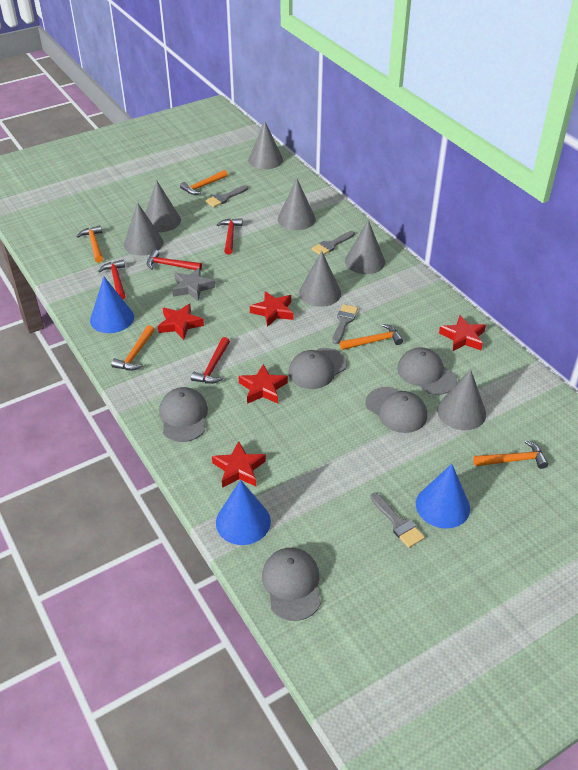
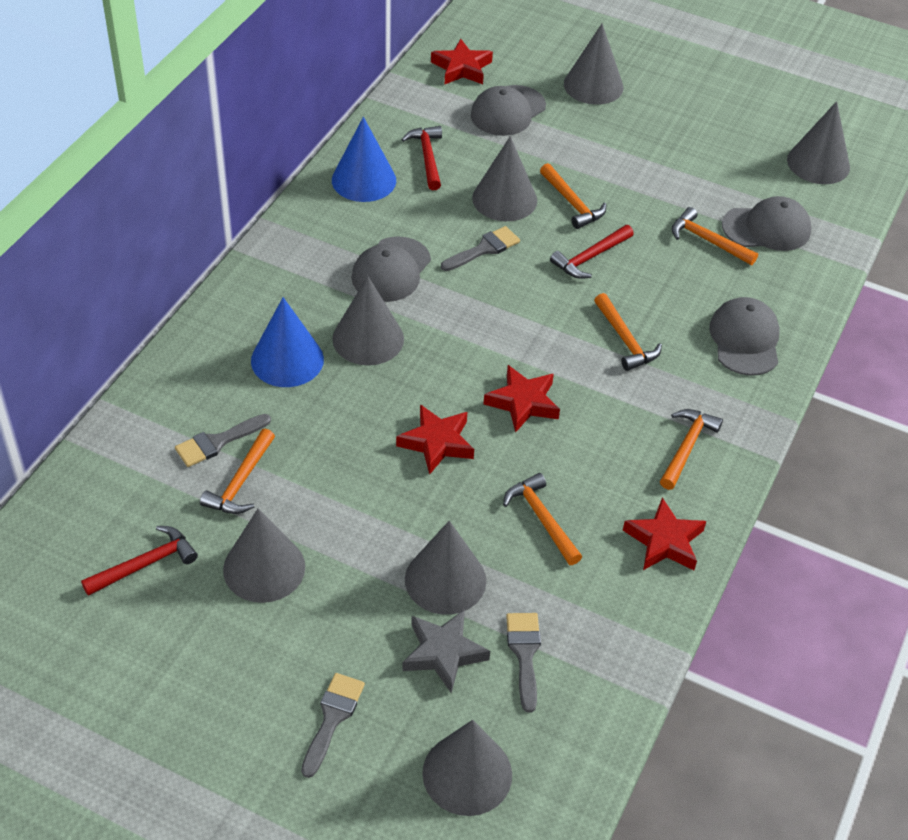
blue cone: 3 -> 2
grey cap: 5 -> 4
orange hammer: 5 -> 6
red hammer: 4 -> 3
red star: 5 -> 4

